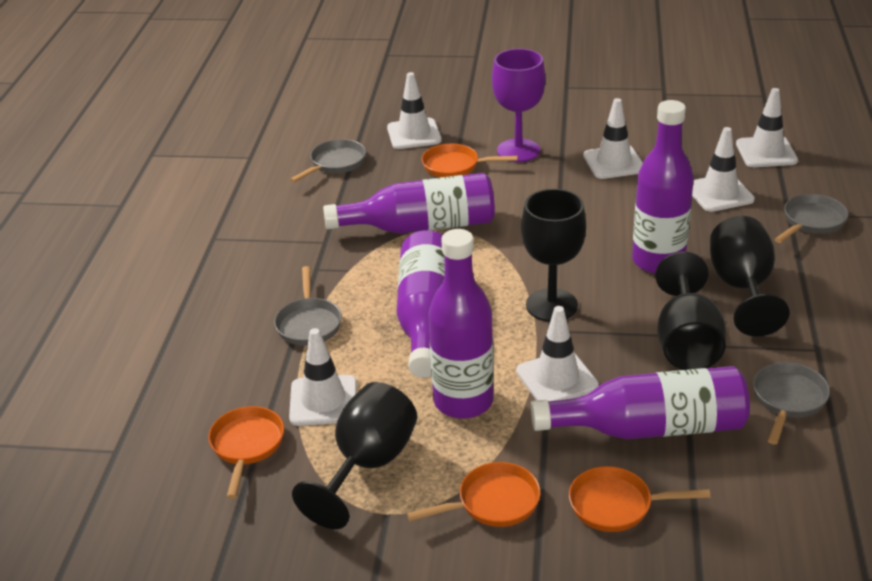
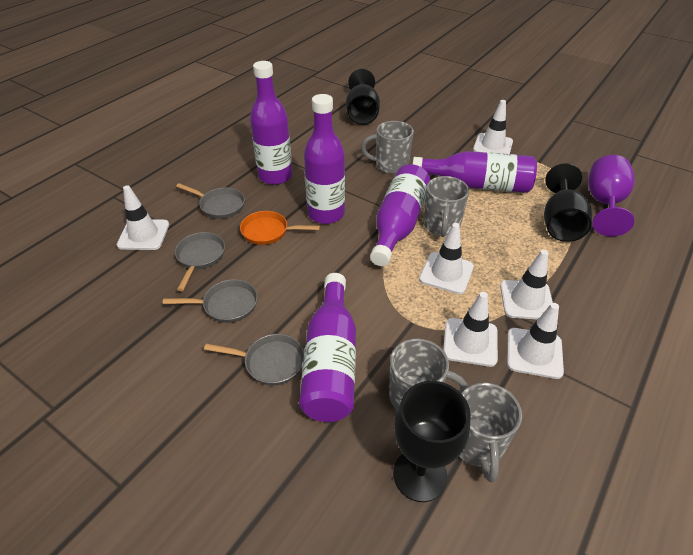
black goblet: 4 -> 3
grey mug: 0 -> 4
orange pan: 4 -> 1

